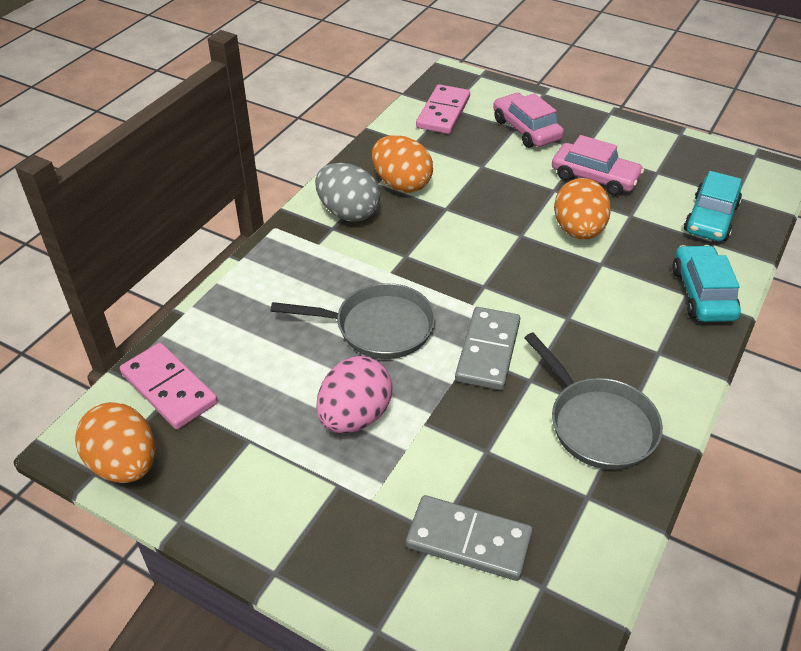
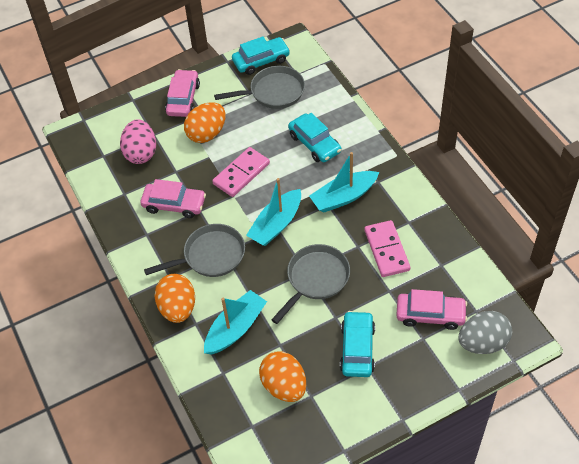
grey domino: 2 -> 0
grey pan: 2 -> 3
pink car: 2 -> 3
turquoise boat: 0 -> 3
turquoise car: 2 -> 3

